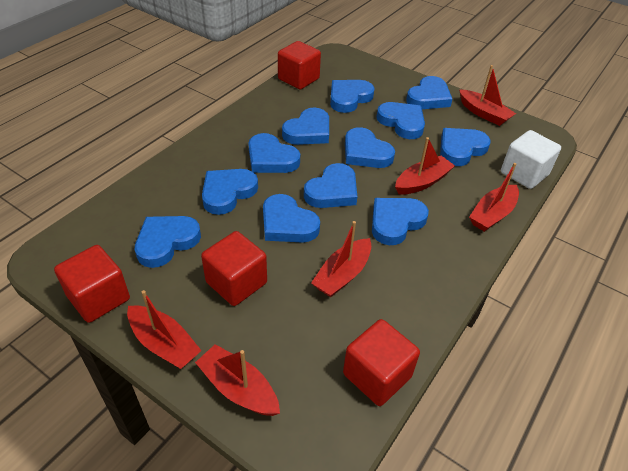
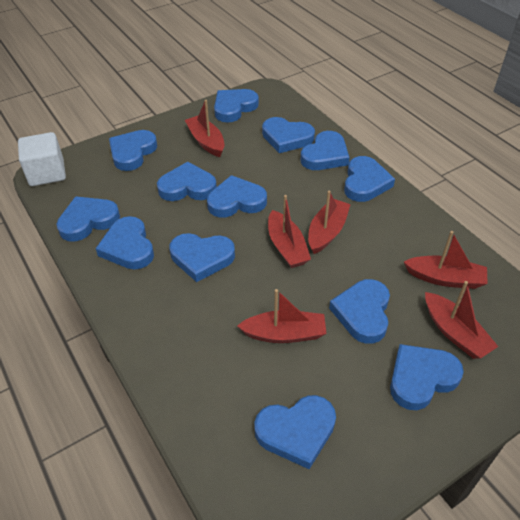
blue heart: 12 -> 13
red cube: 4 -> 0

